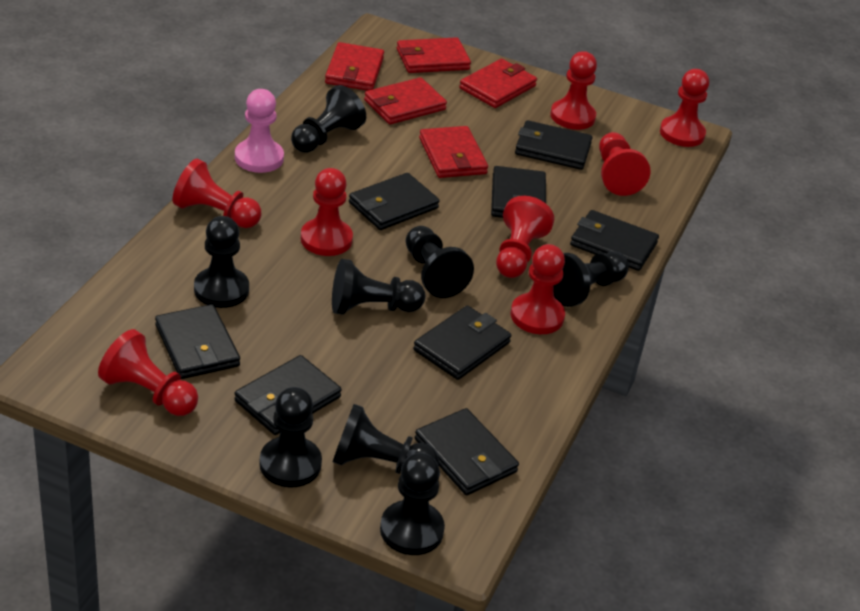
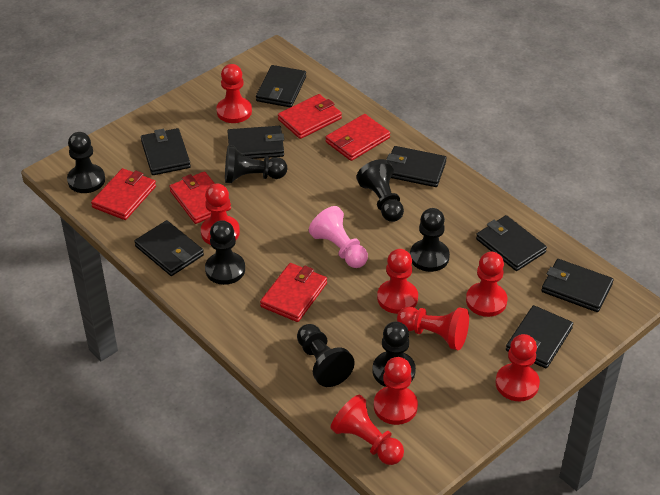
black pawn: 8 -> 7

